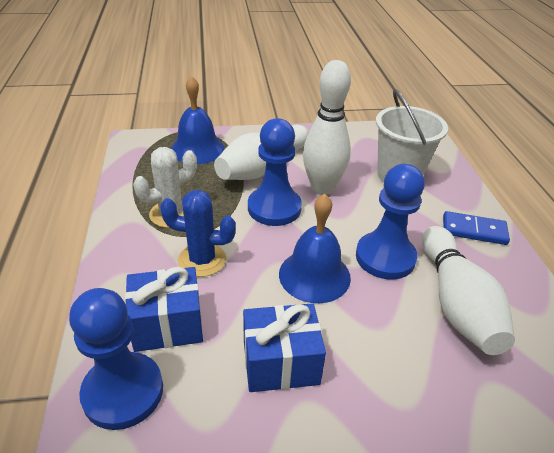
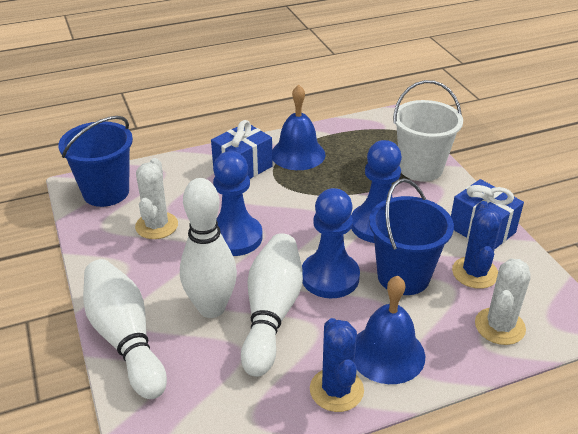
blue bucket: 0 -> 2
blue cactus: 1 -> 2
blue domino: 1 -> 0
white cactus: 1 -> 2

